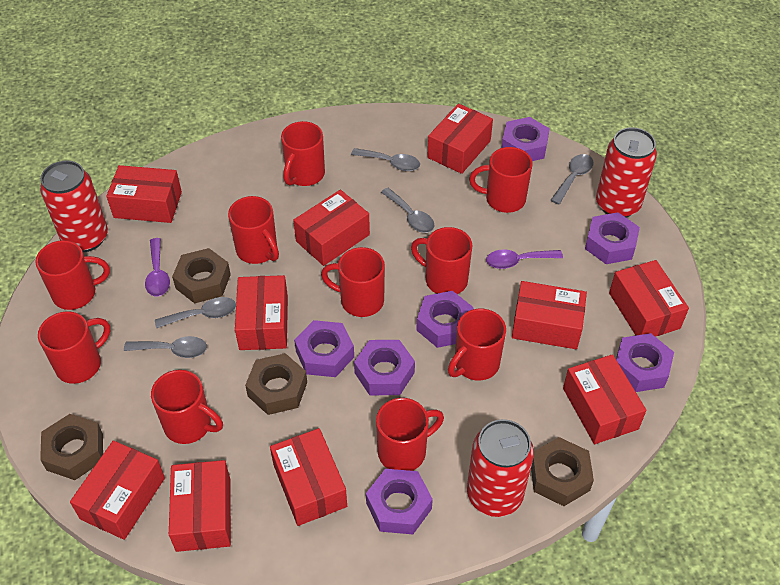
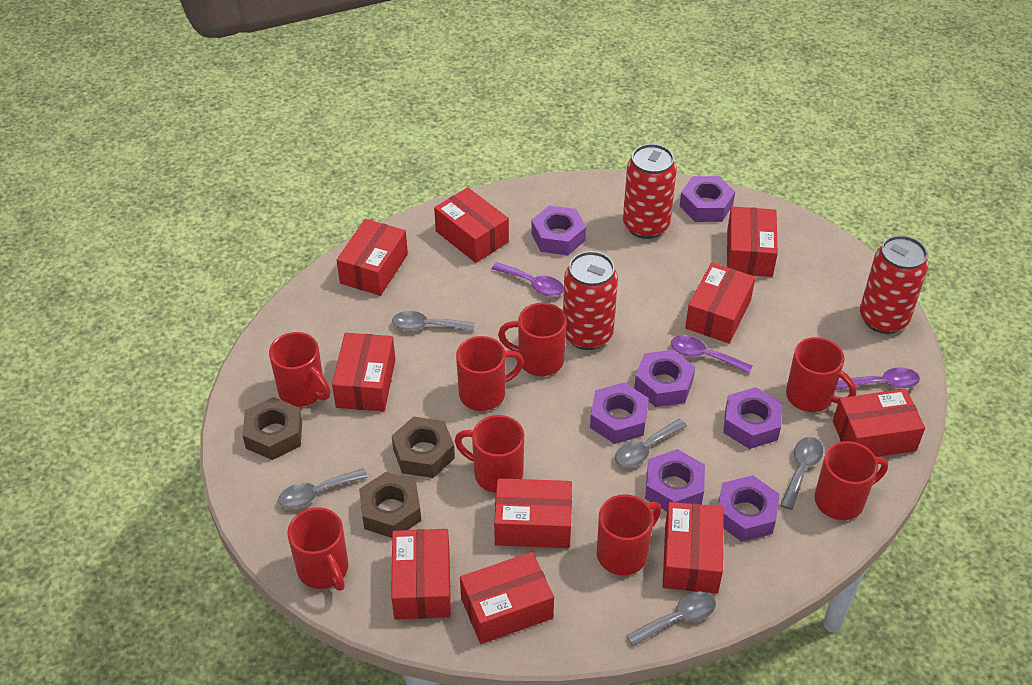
brown nut: 4 -> 3
purple spoon: 2 -> 3
red mug: 10 -> 8

